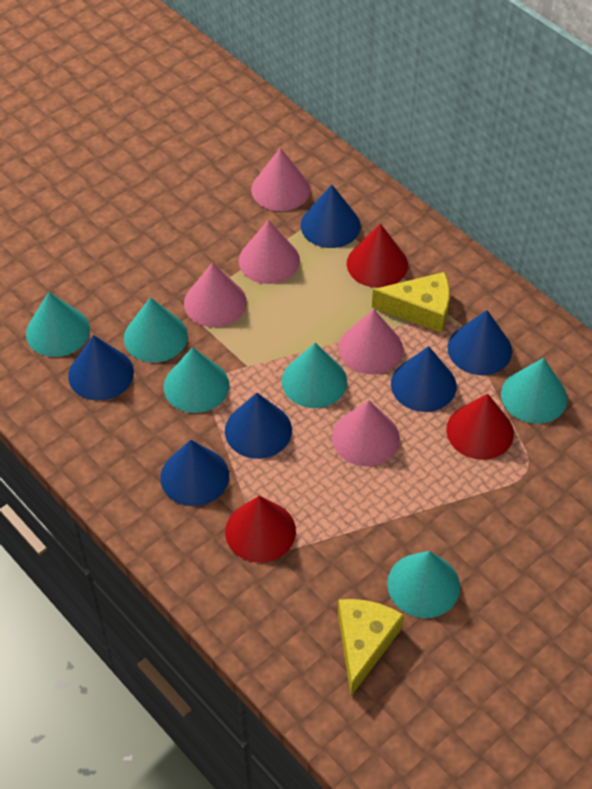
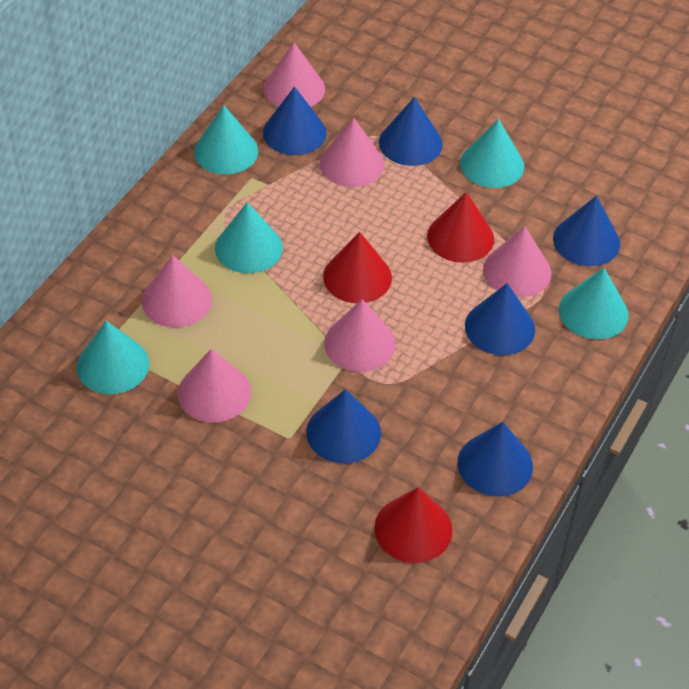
pink cone: 5 -> 6
turquoise cone: 6 -> 5
yellow cheese: 2 -> 0

